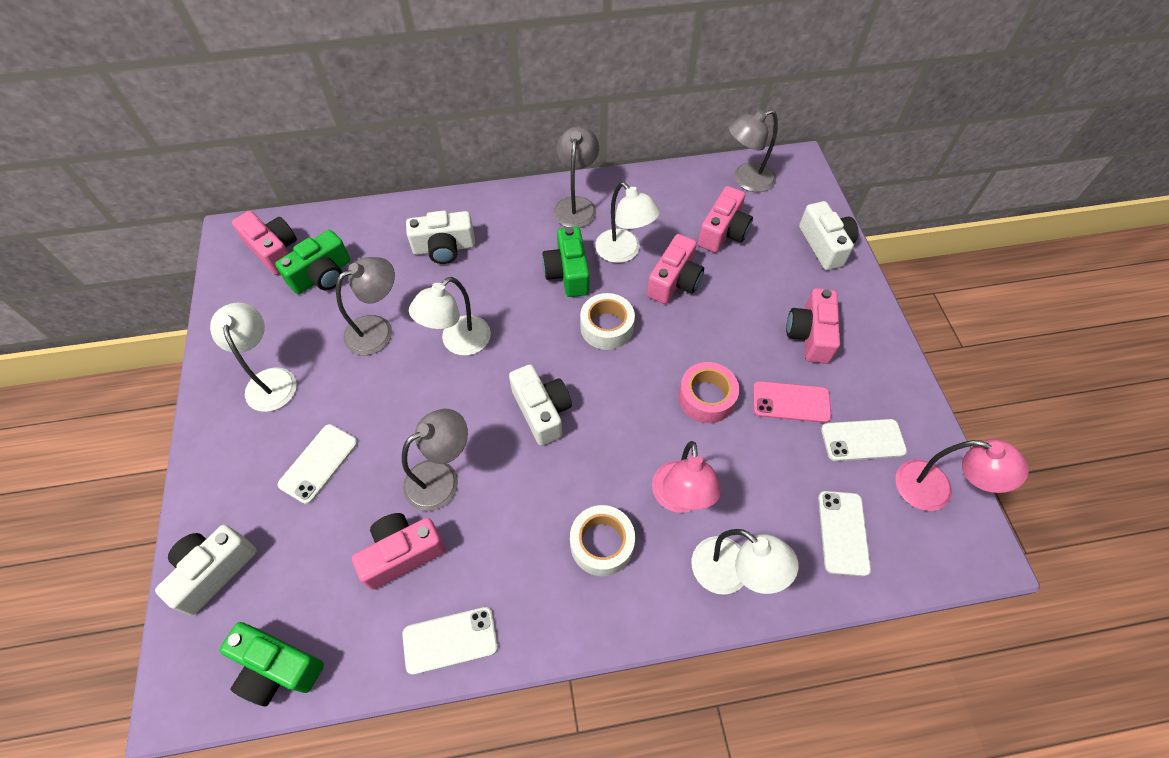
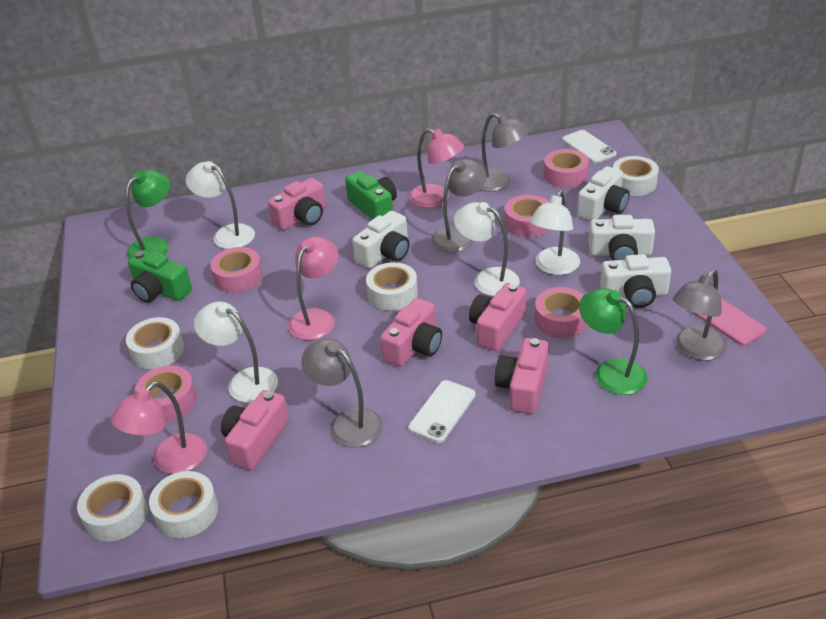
green camera: 3 -> 2
green lamp: 0 -> 2
pink lamp: 2 -> 3
pink tape: 1 -> 5
white phone: 4 -> 2
white tape: 2 -> 5

